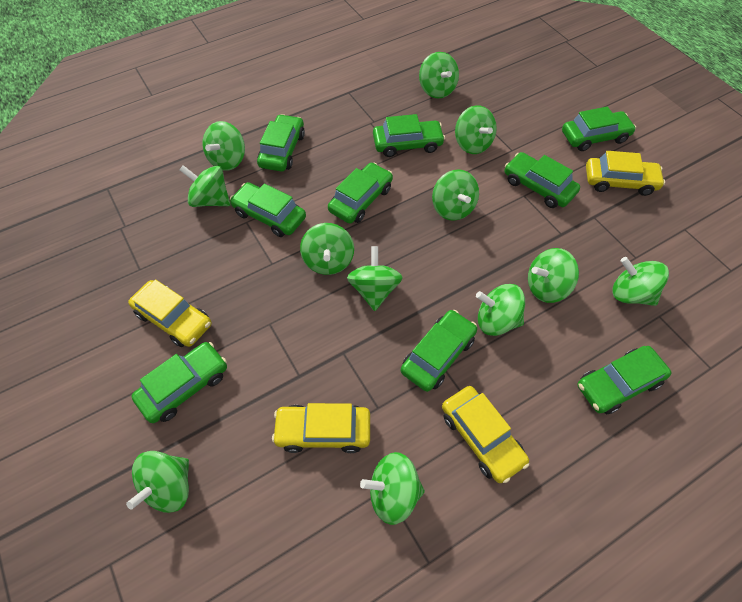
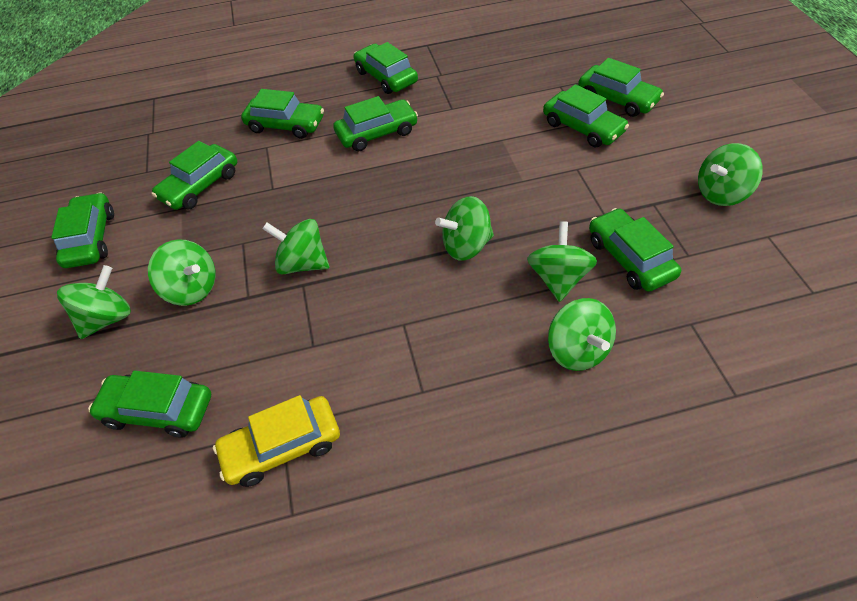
green spinning top: 12 -> 7
yellow car: 4 -> 1

